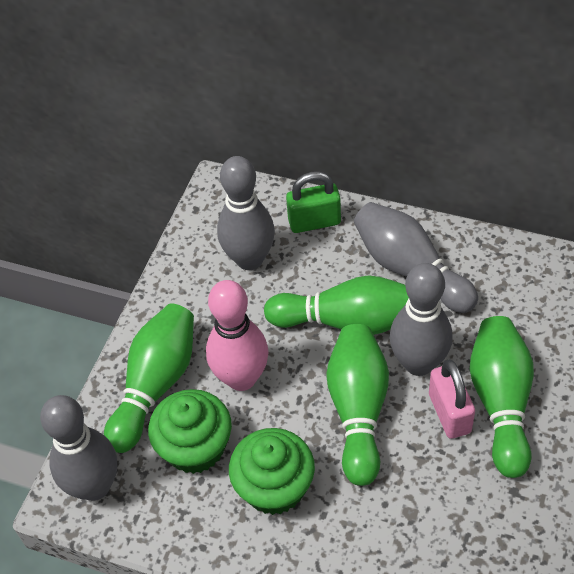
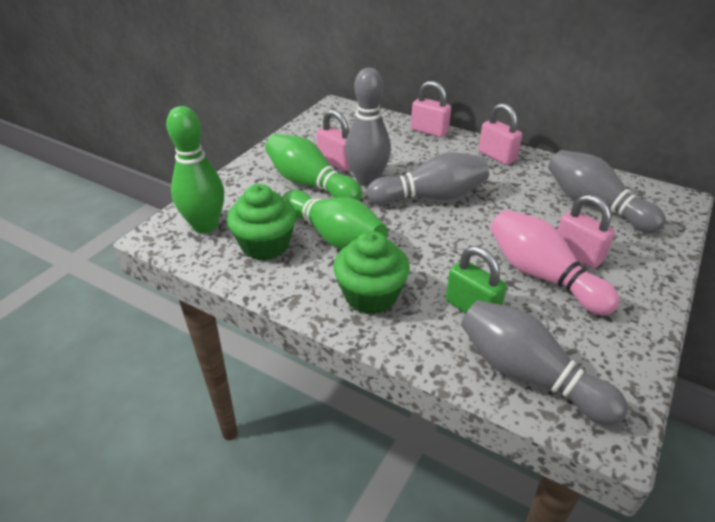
green bowling pin: 4 -> 3
pink padlock: 1 -> 4

